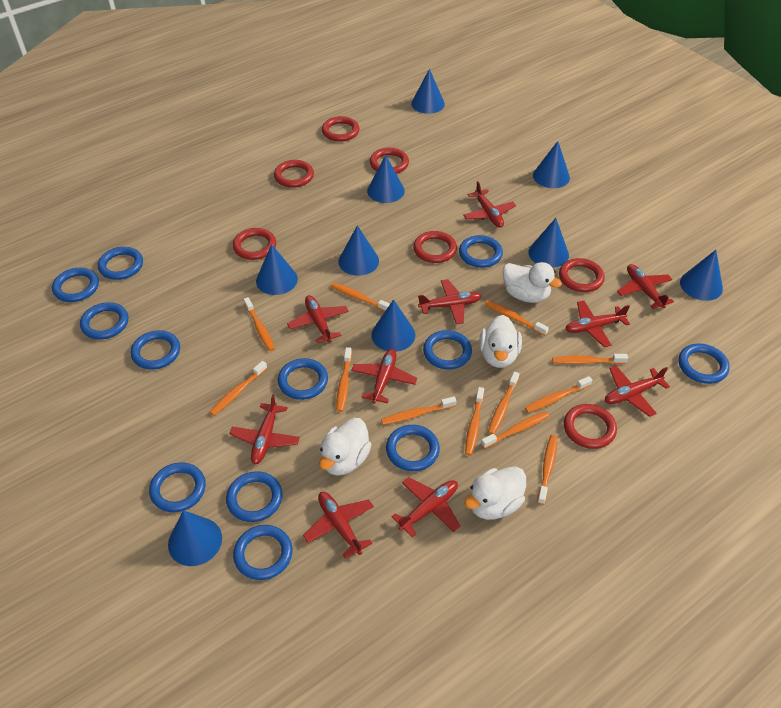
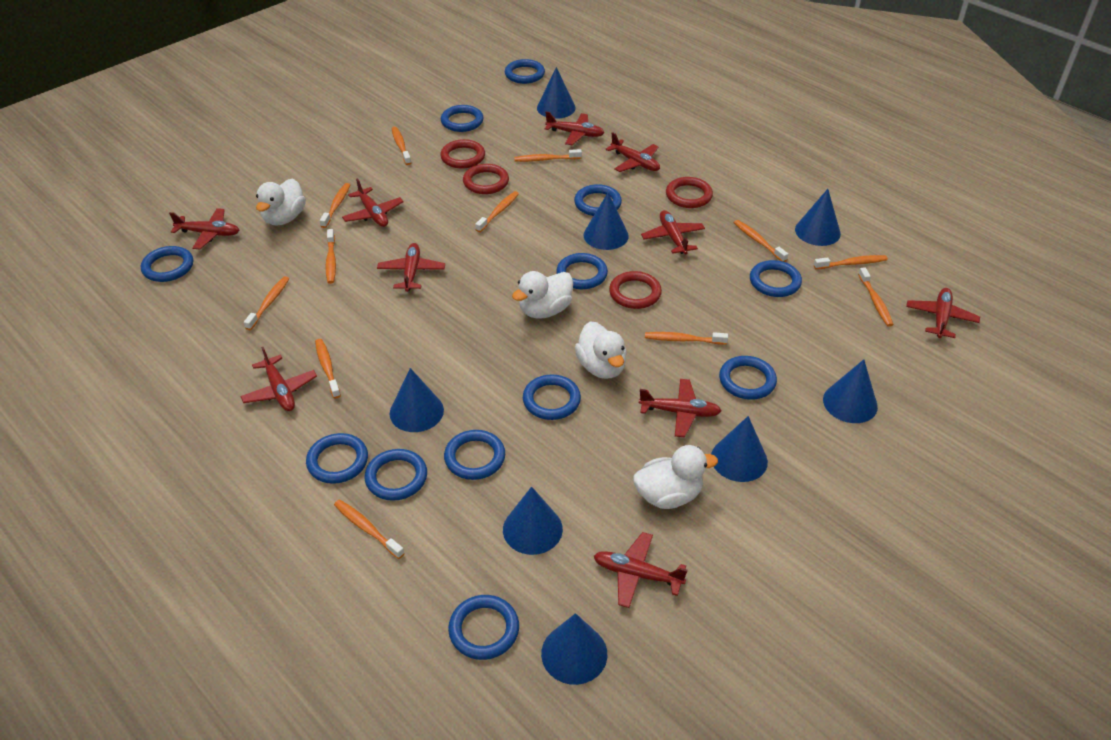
blue cone: 9 -> 8
red ring: 7 -> 4

